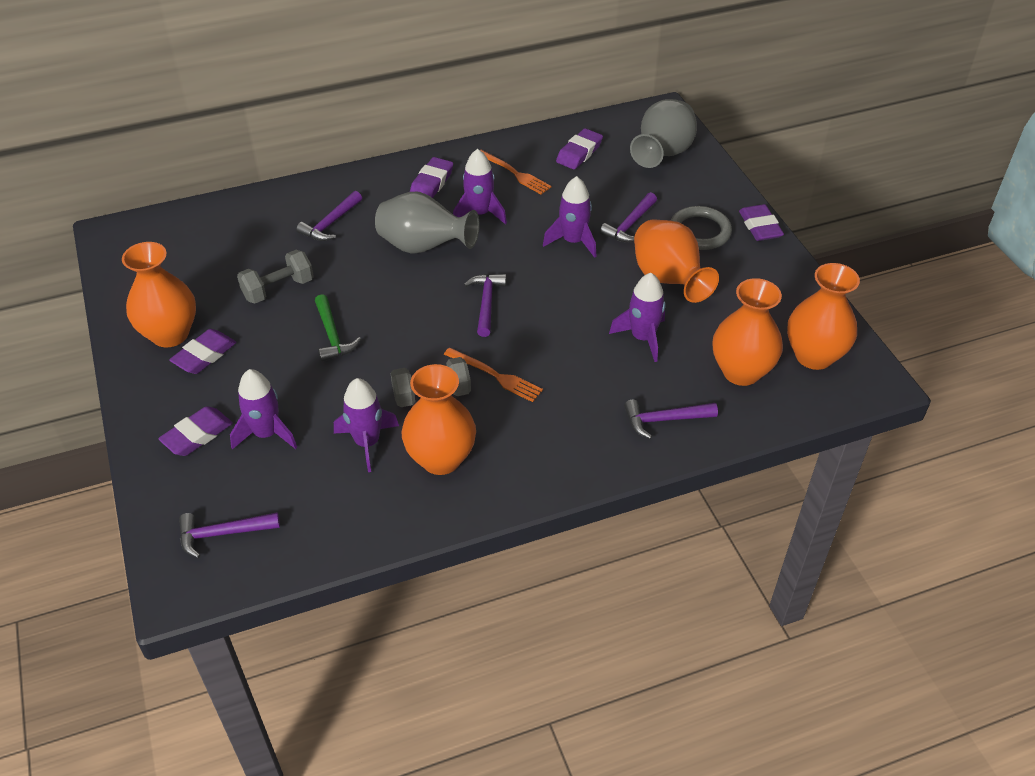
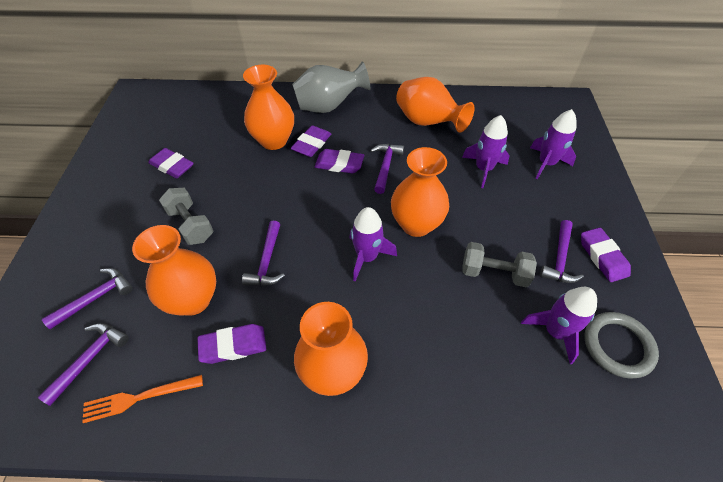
green hammer: 1 -> 0
grey vase: 2 -> 1
orange fork: 2 -> 1
purple rocket: 5 -> 4

